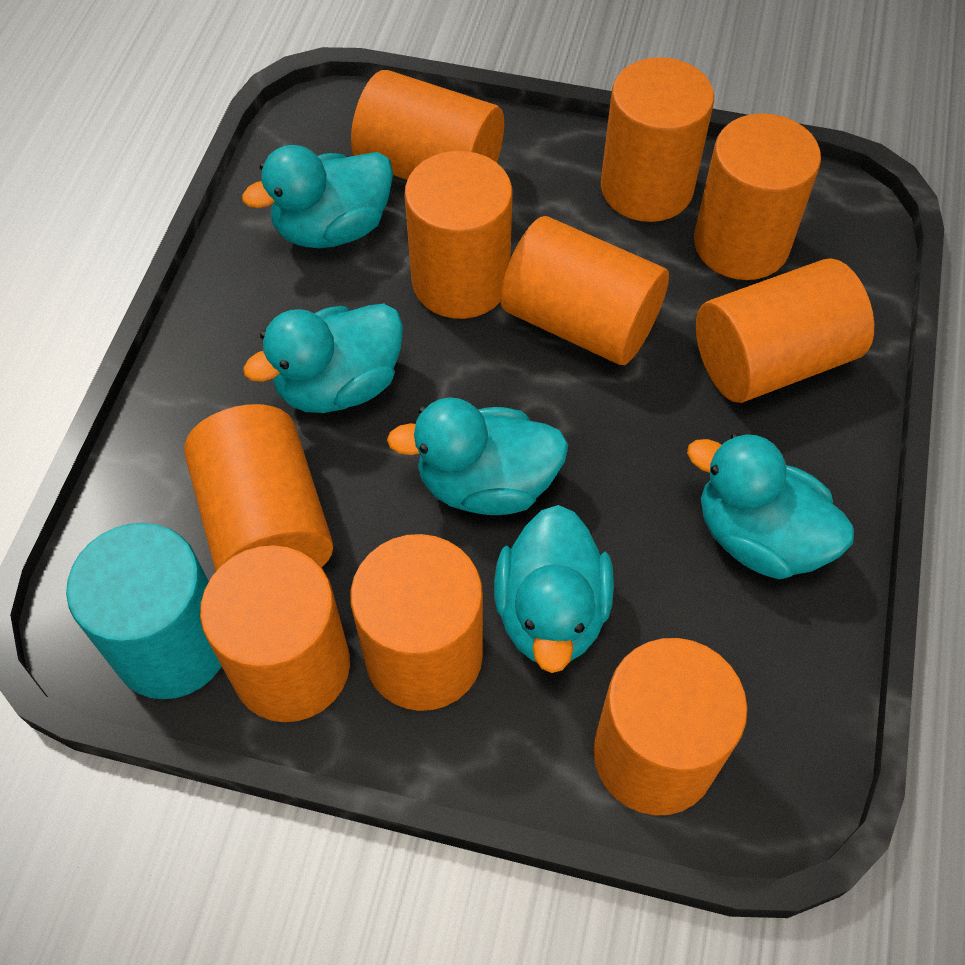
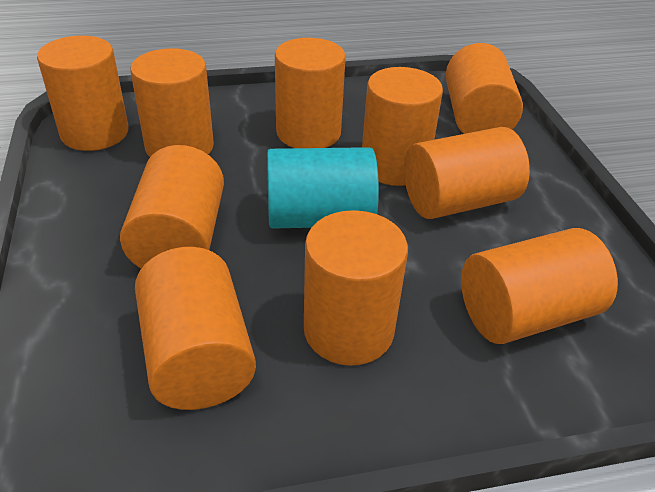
turquoise duck: 5 -> 0

